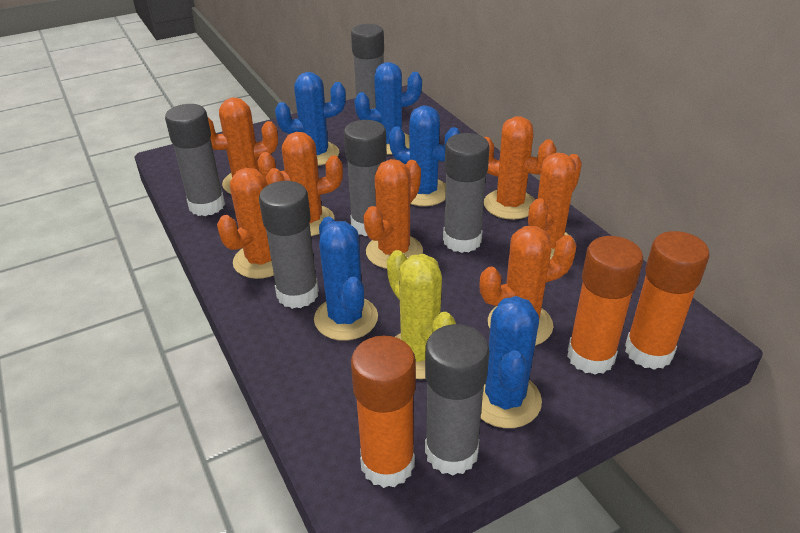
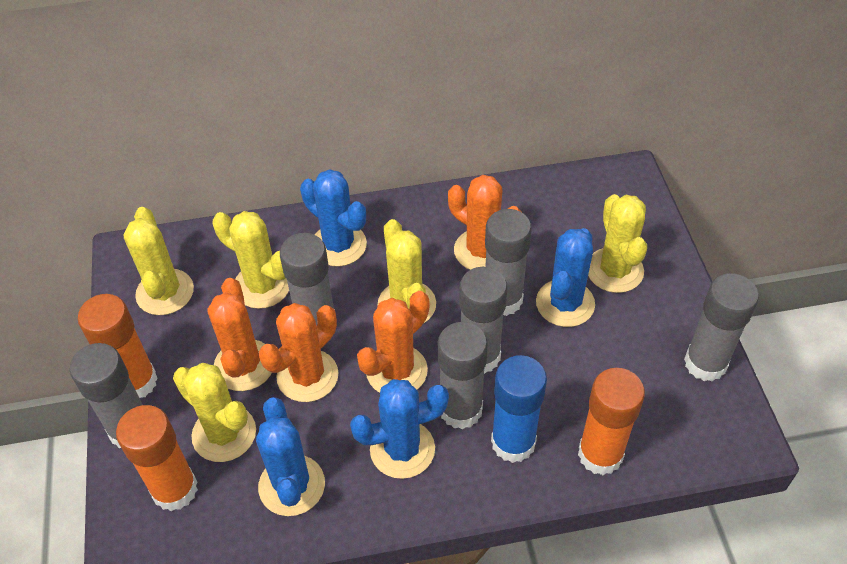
blue cactus: 5 -> 4
blue glue stick: 0 -> 1
orange cactus: 7 -> 4
yellow cactus: 1 -> 5

